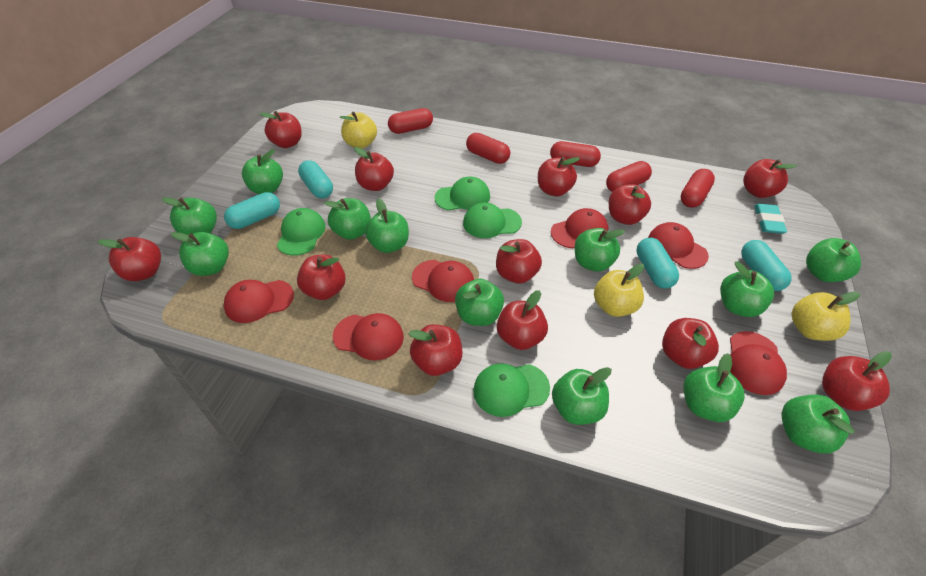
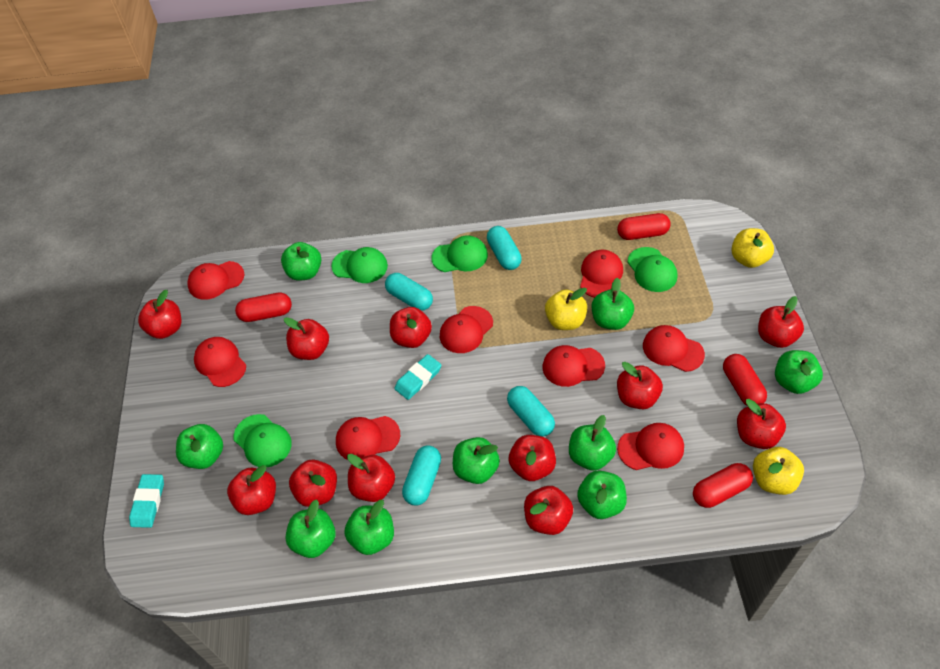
green apple: 12 -> 9
red apple: 12 -> 11
red cap: 6 -> 8
red capsule: 5 -> 4
turquoise eraser: 1 -> 2

